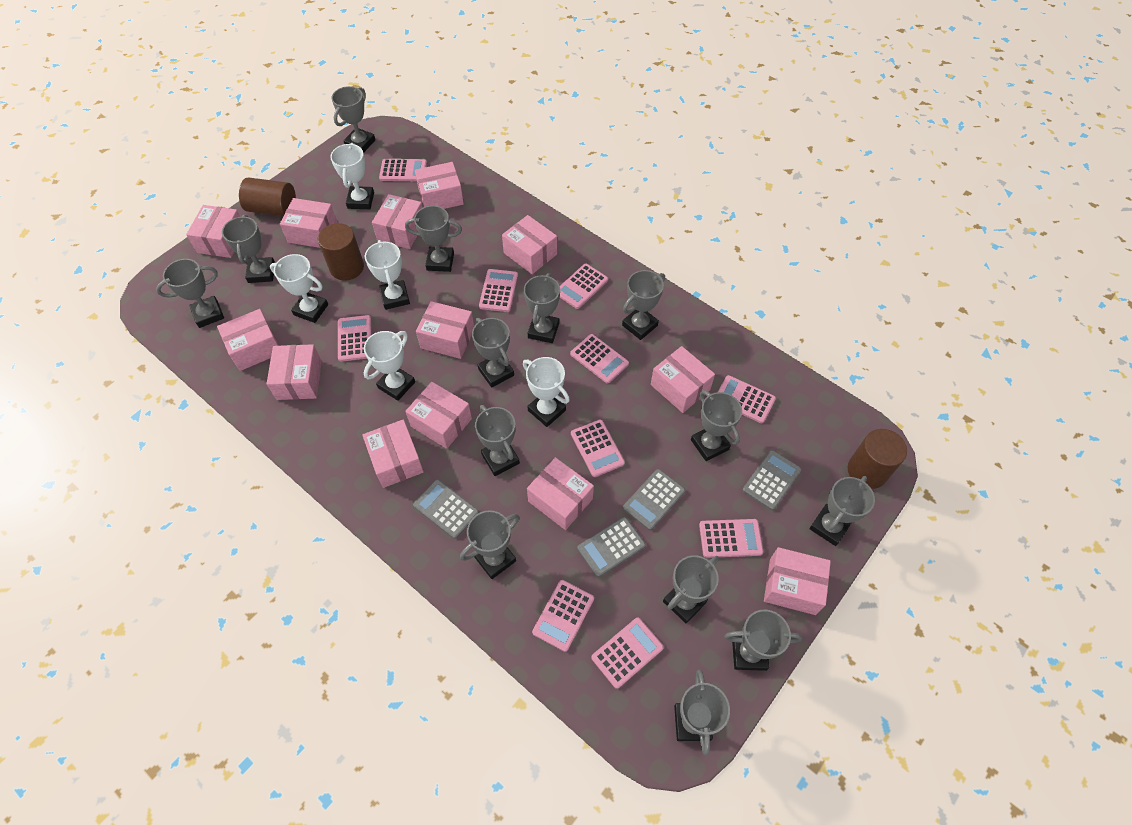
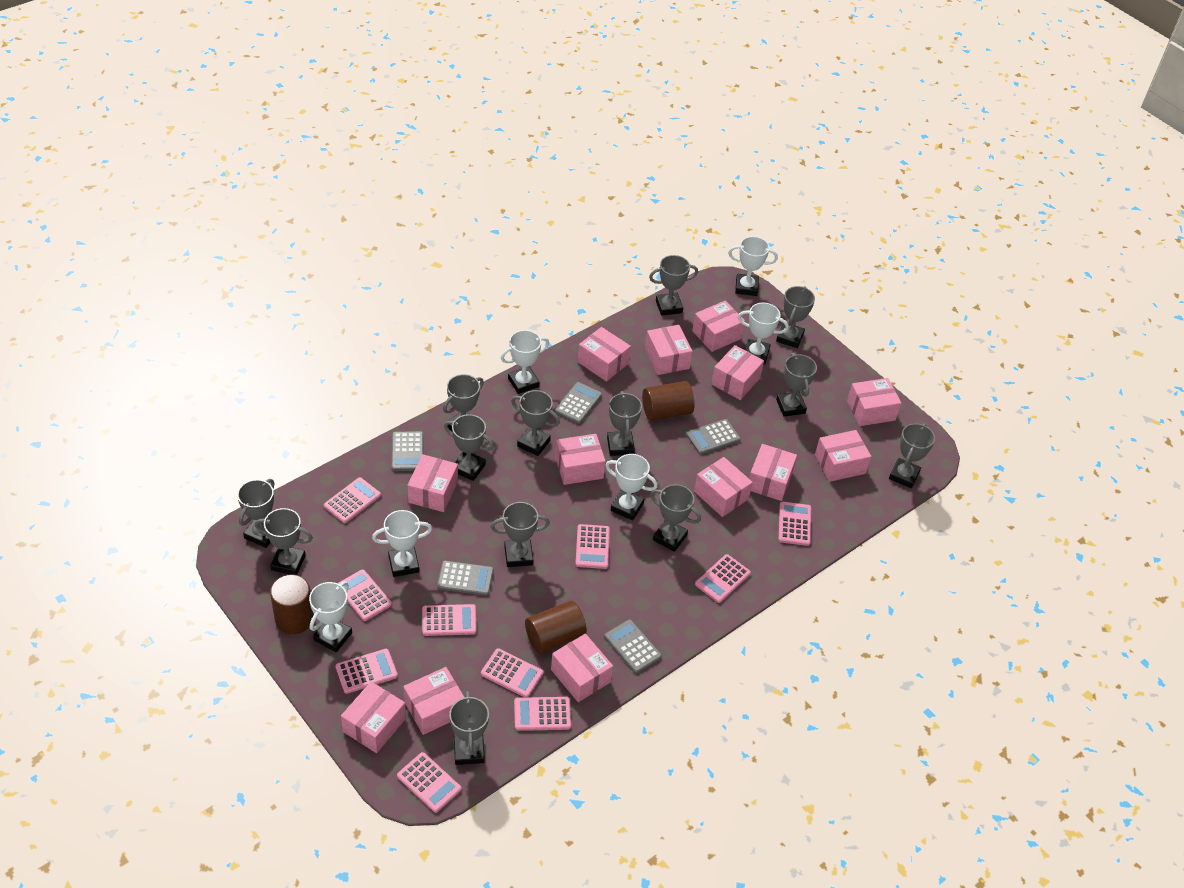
grey calculator: 4 -> 5
grey trophy: 14 -> 13
white trophy: 5 -> 6

